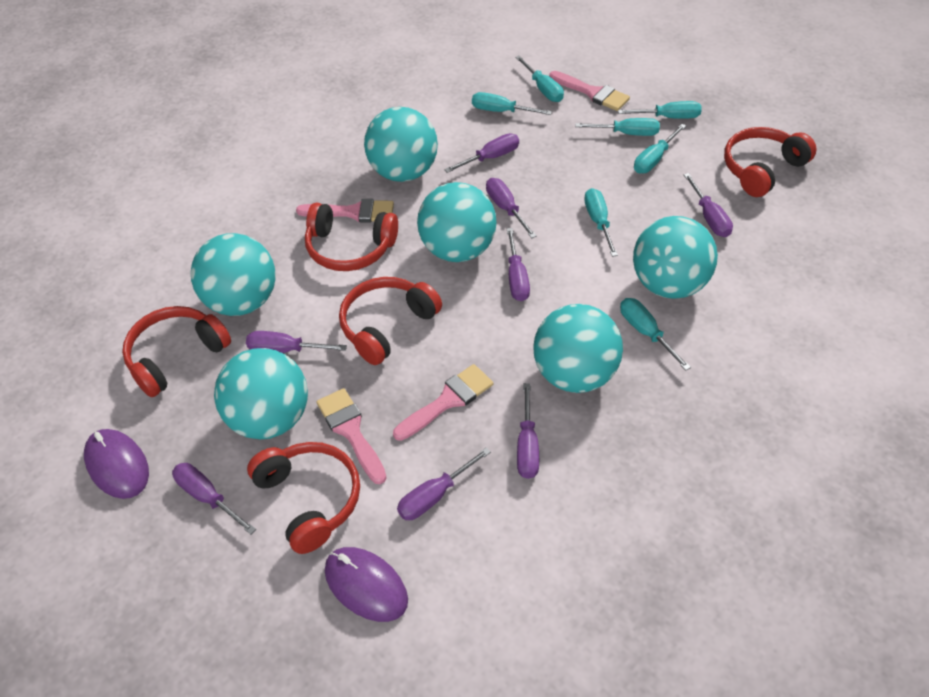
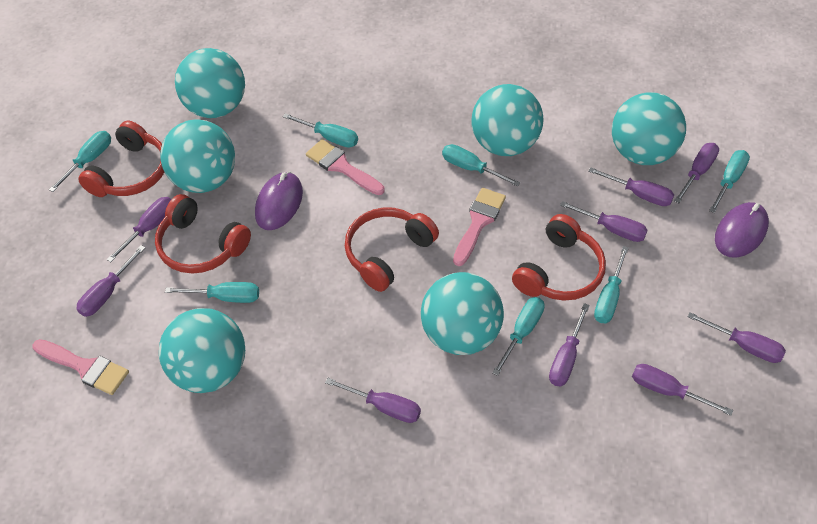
pink brush: 4 -> 3
purple screwdriver: 8 -> 9
red headphones: 5 -> 4

